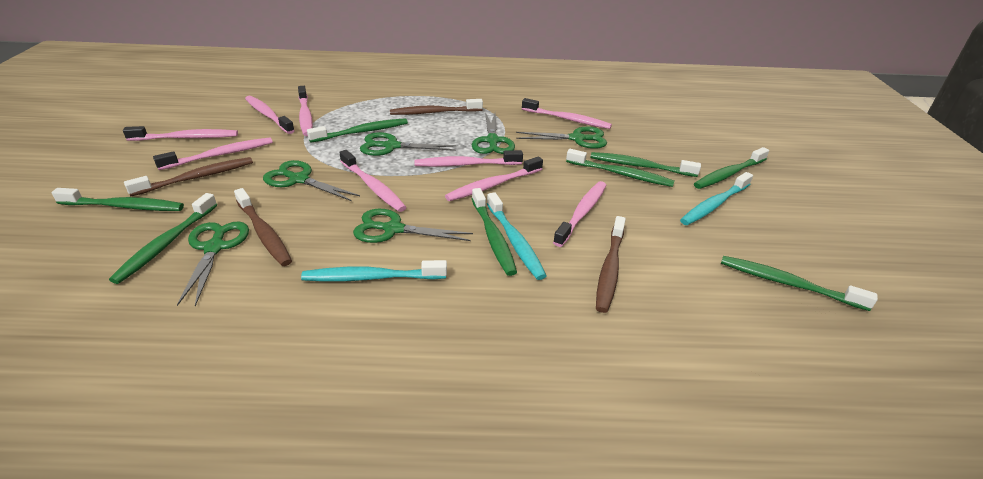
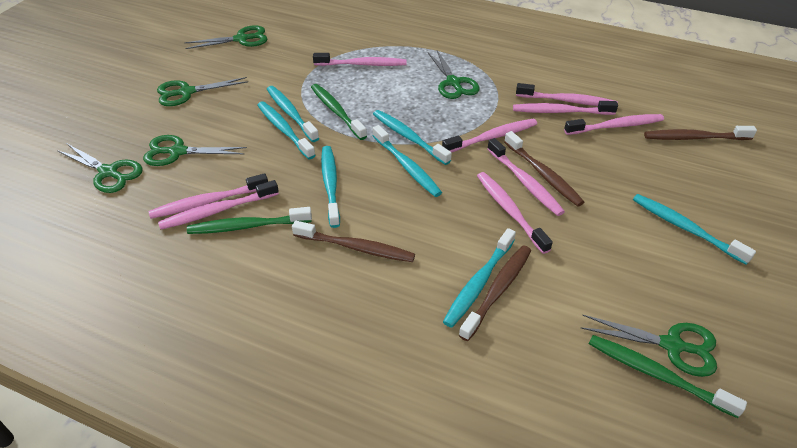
green toothbrush: 8 -> 3
turquoise toothbrush: 3 -> 7

